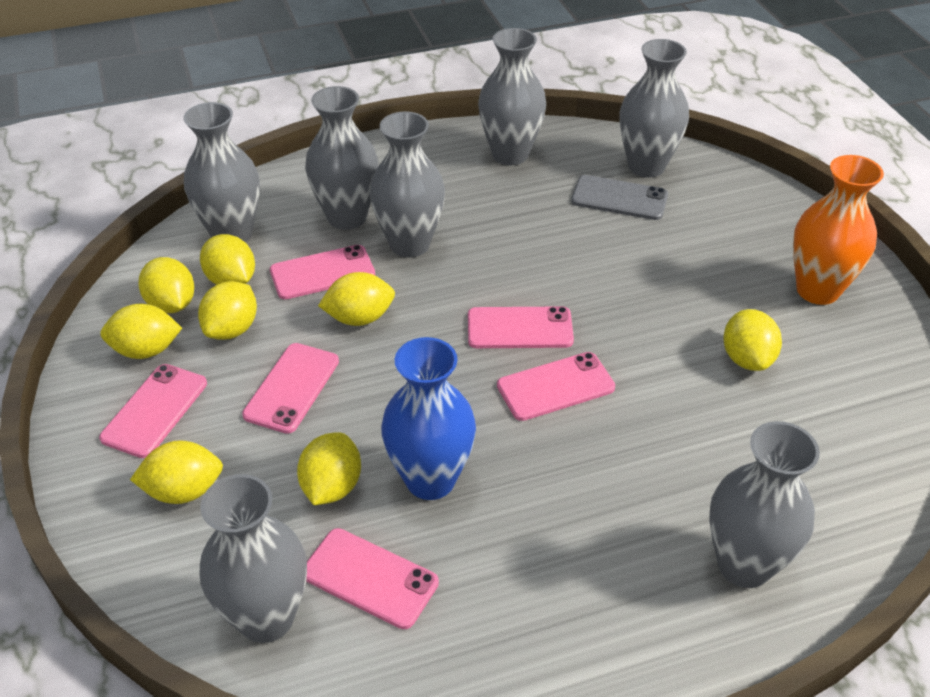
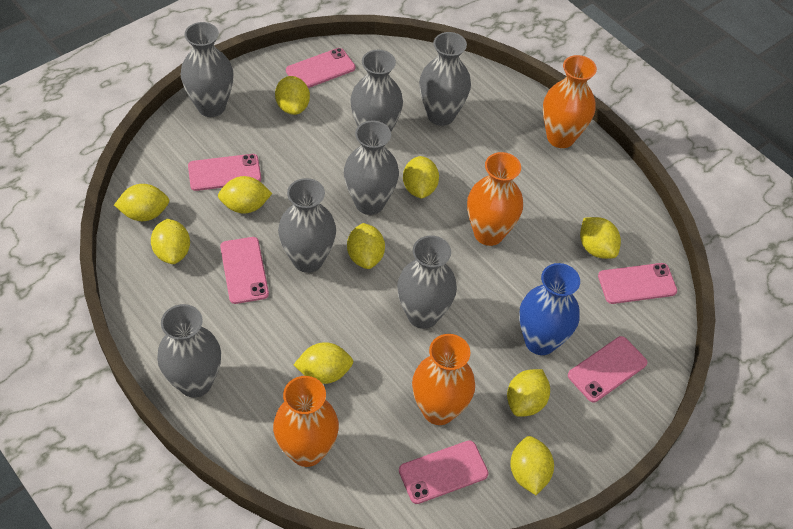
grey phone: 1 -> 0
orange vase: 1 -> 4
yellow lemon: 8 -> 10

